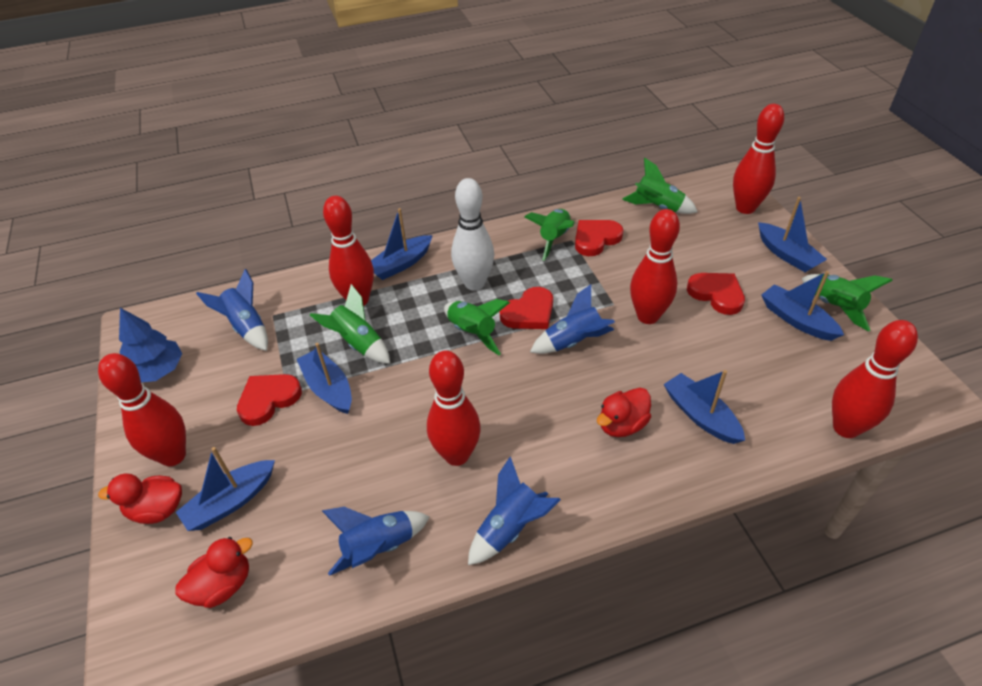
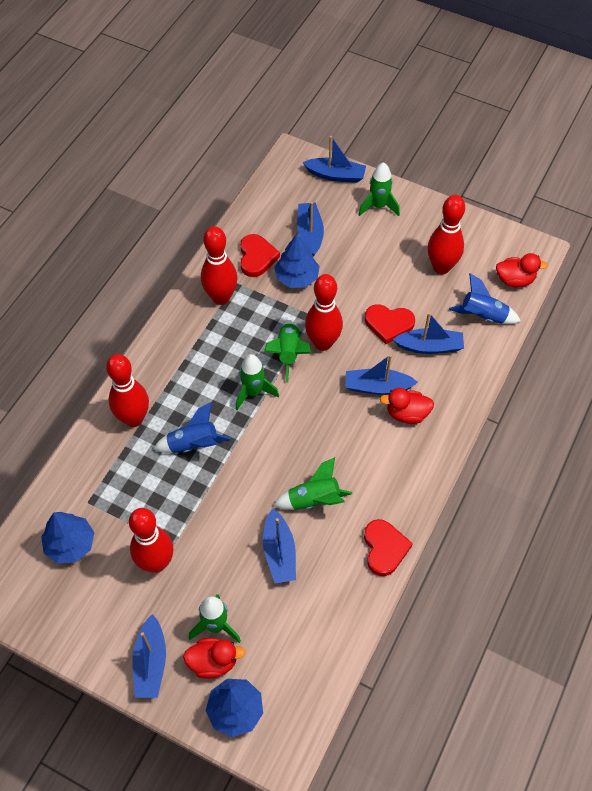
blue rocket: 4 -> 2
blue tree: 1 -> 3
red bowling pin: 6 -> 5
red heart: 4 -> 3
white bowling pin: 1 -> 0

